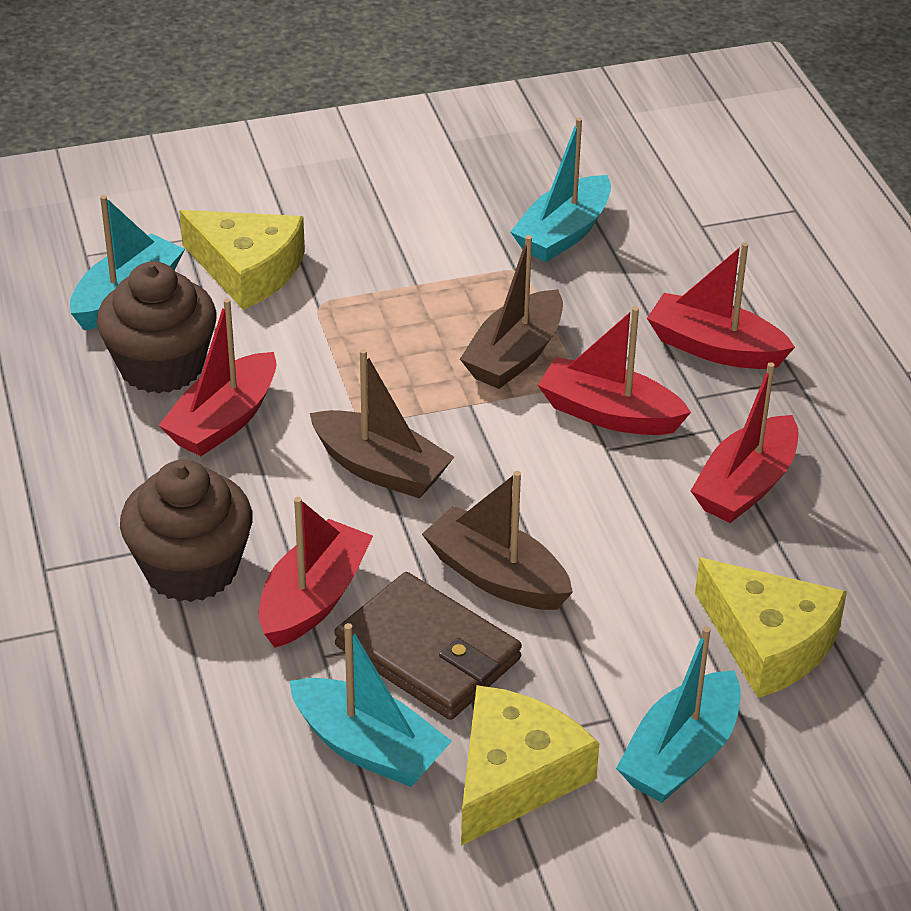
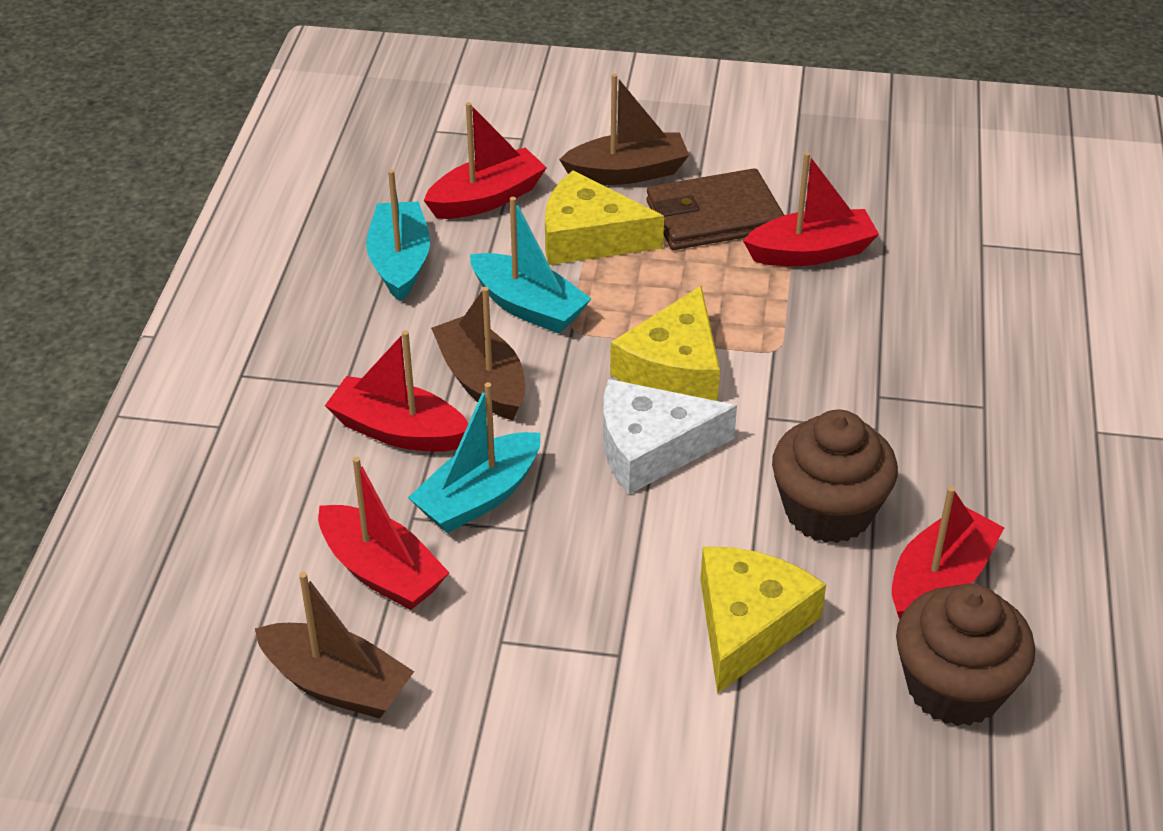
turquoise boat: 4 -> 3
white cheese: 0 -> 1

